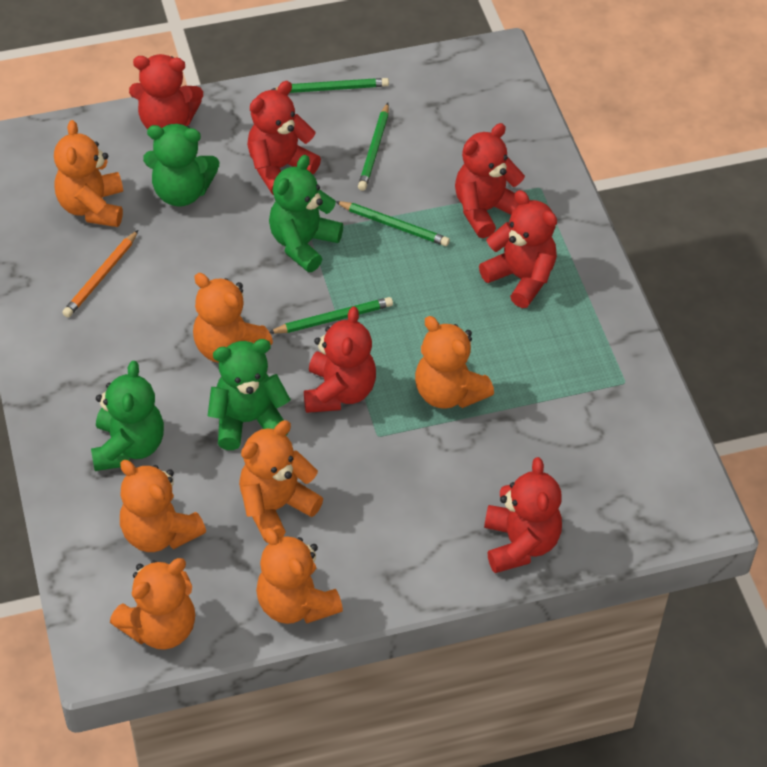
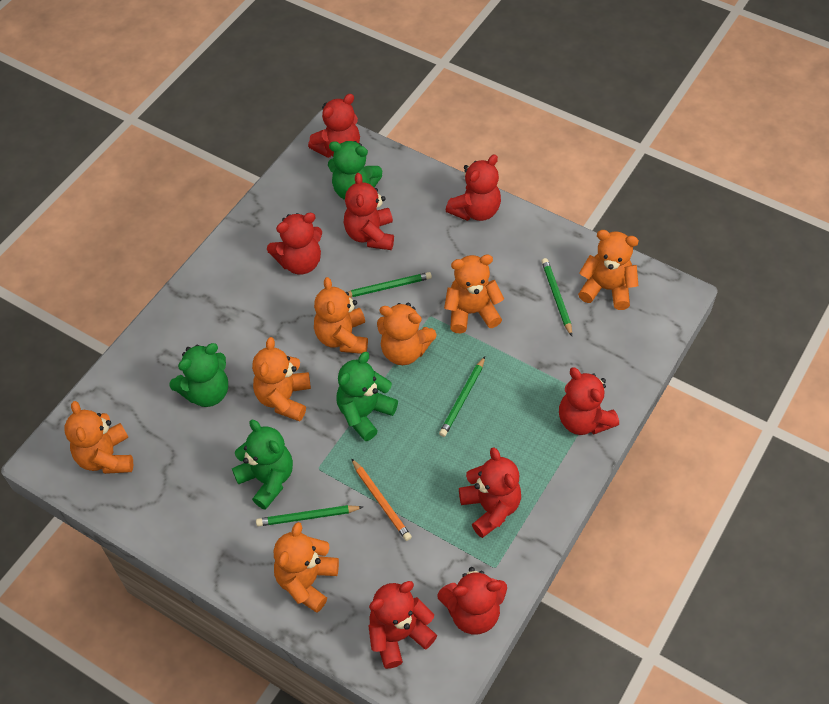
red teddy bear: 6 -> 8

